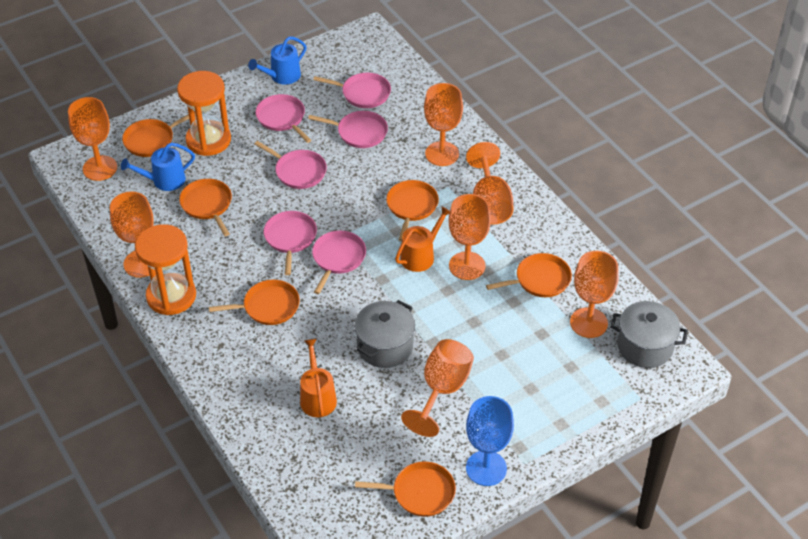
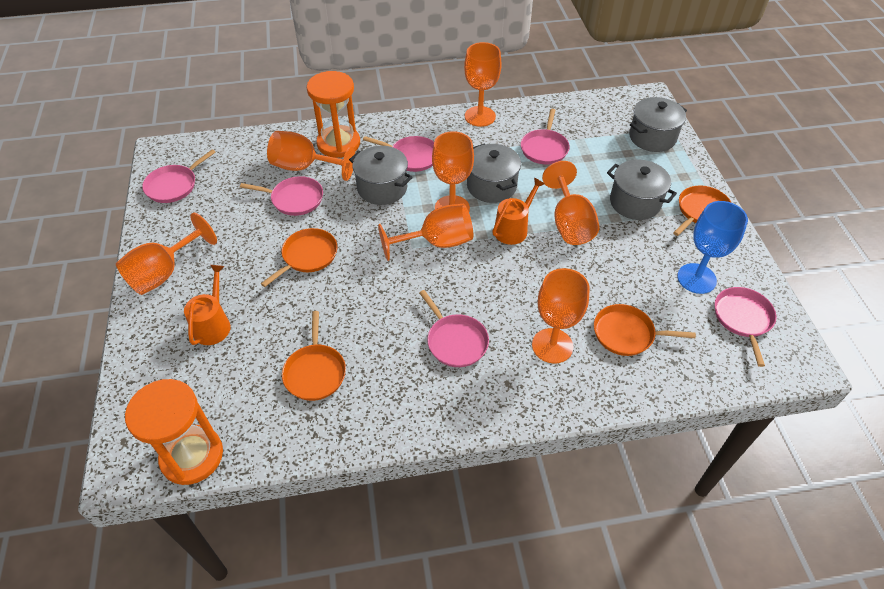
blue watering can: 2 -> 0
grey pot: 2 -> 4
orange pan: 6 -> 4

